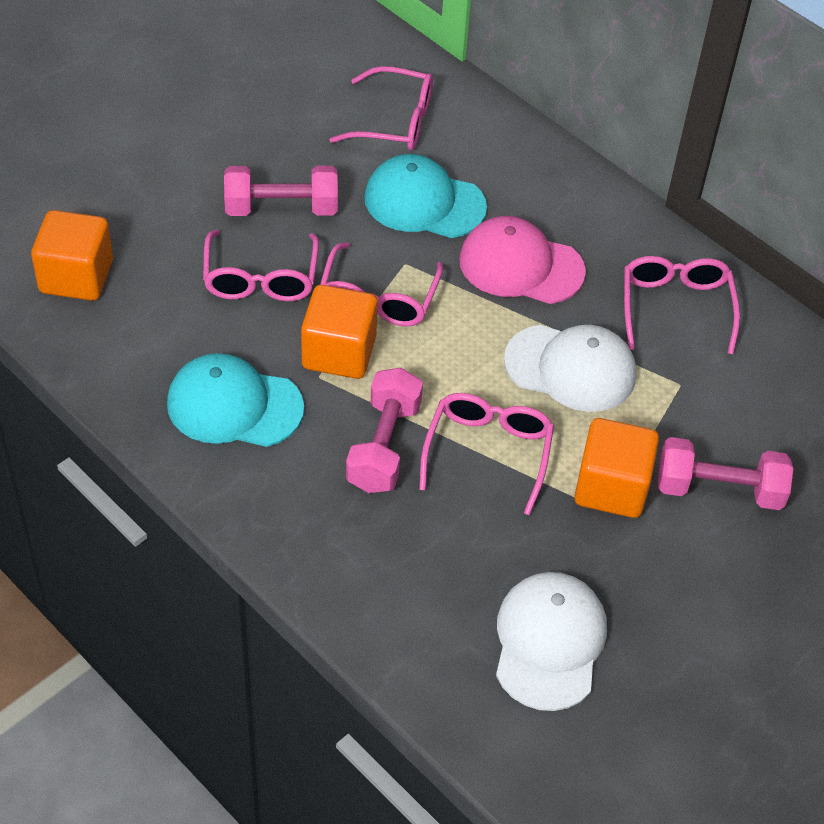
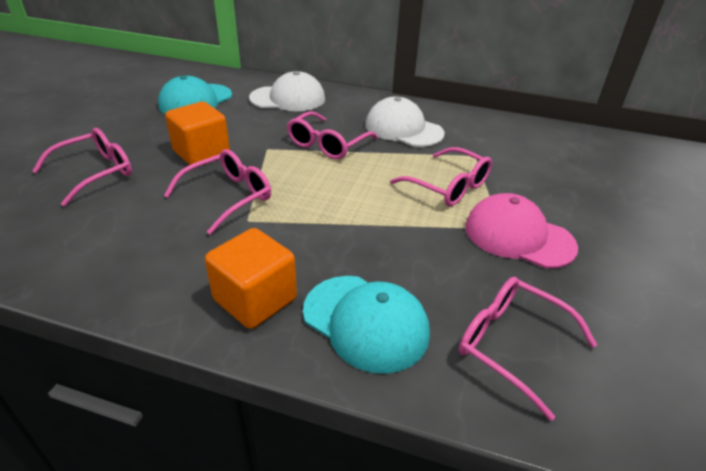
orange cube: 3 -> 2
pink dumbbell: 3 -> 0

